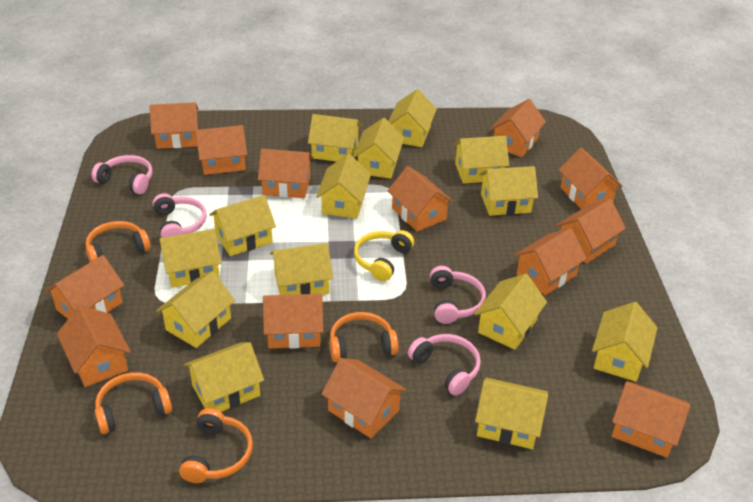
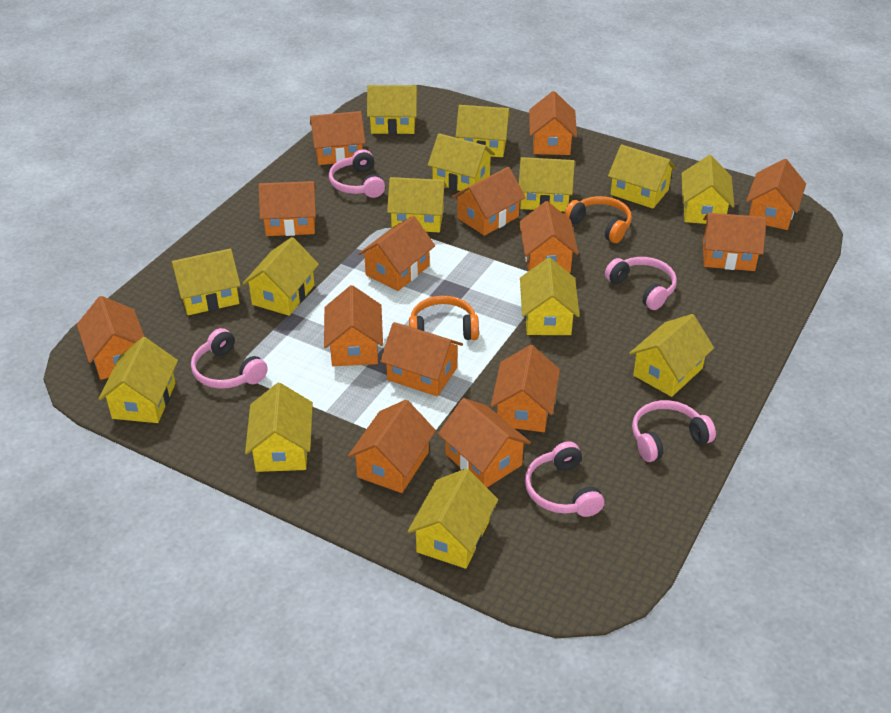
orange headphones: 4 -> 2
orange house: 13 -> 14
pink headphones: 4 -> 5
yellow headphones: 1 -> 0

